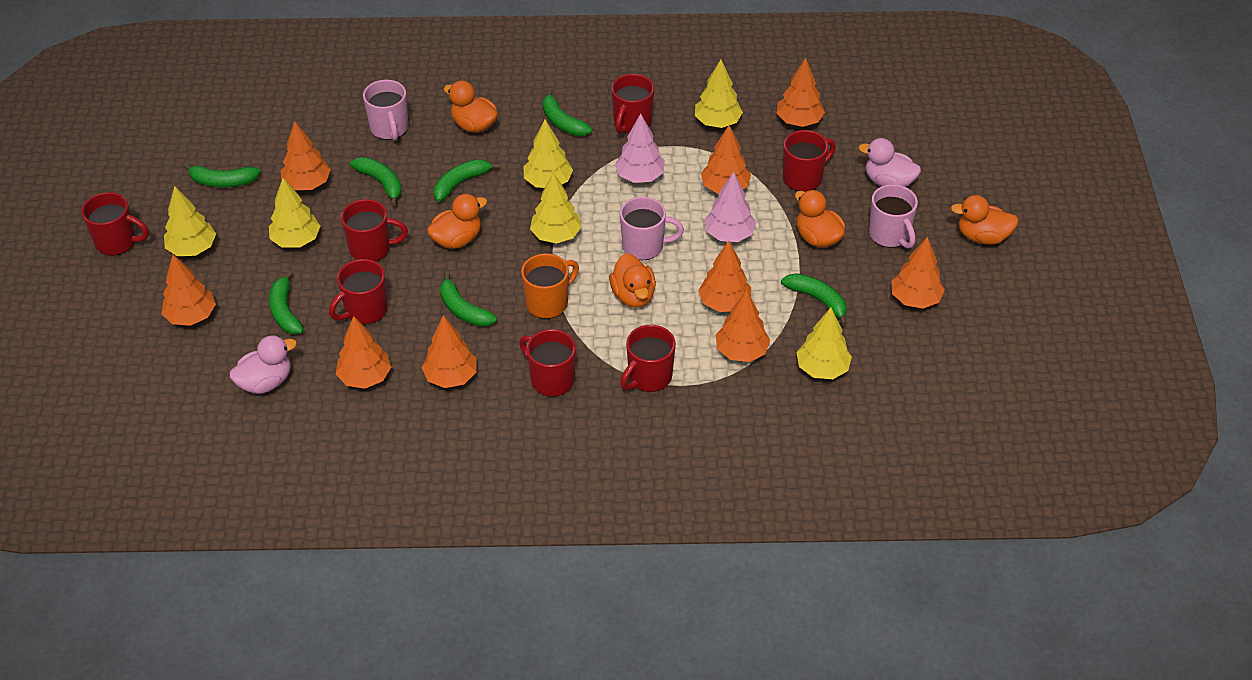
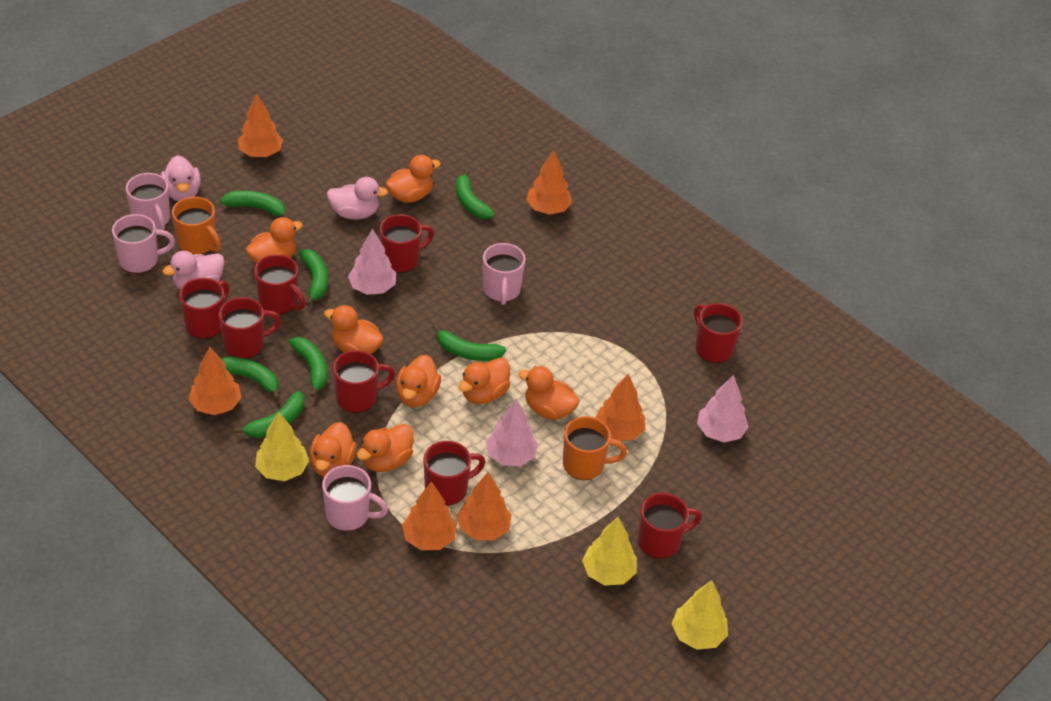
orange duck: 5 -> 8
orange mug: 1 -> 2
orange tree: 9 -> 6
pink duck: 2 -> 3
pink mug: 3 -> 4
pink tree: 2 -> 3
red mug: 7 -> 8
yellow tree: 6 -> 3

